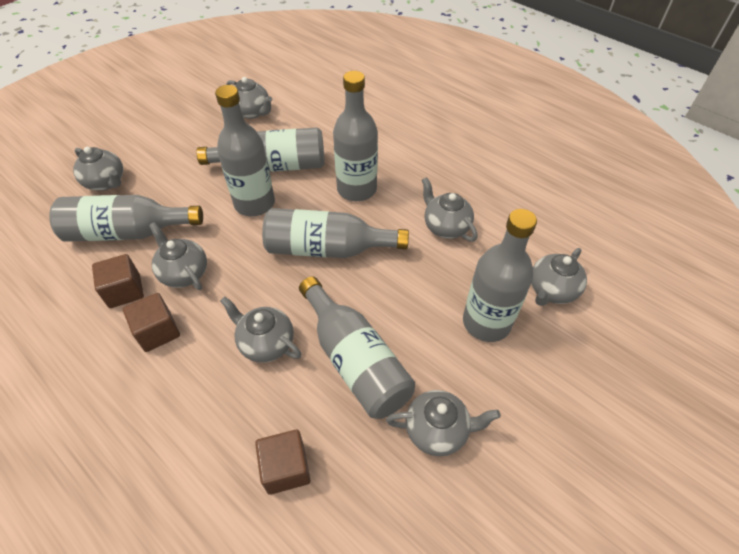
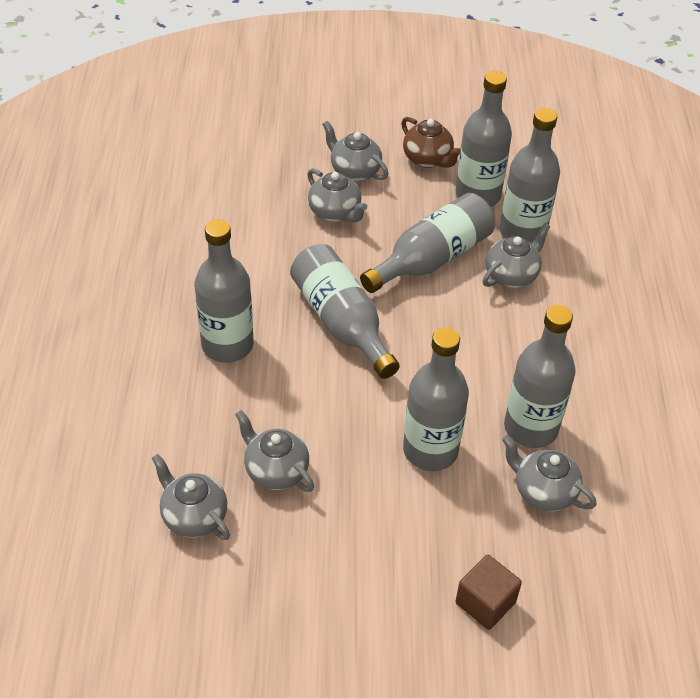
brown cube: 3 -> 1
brown teapot: 0 -> 1
grey teapot: 7 -> 6

